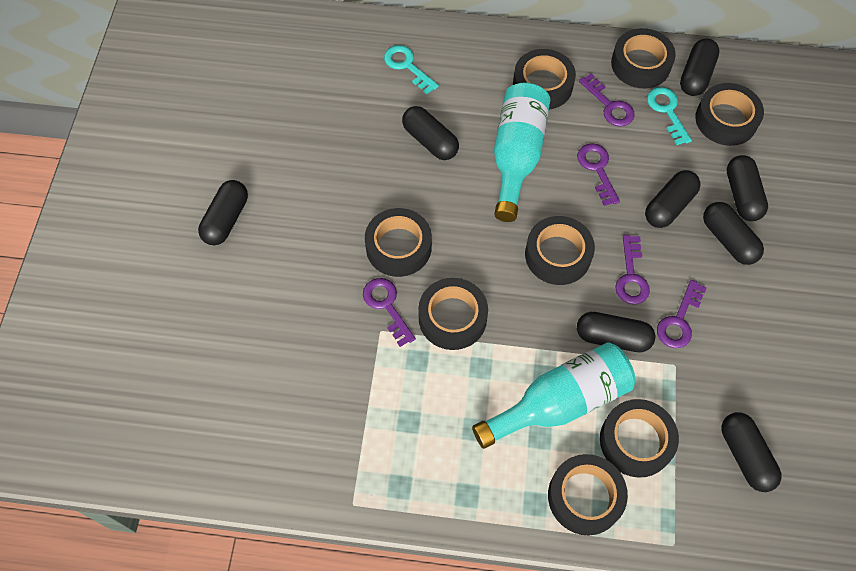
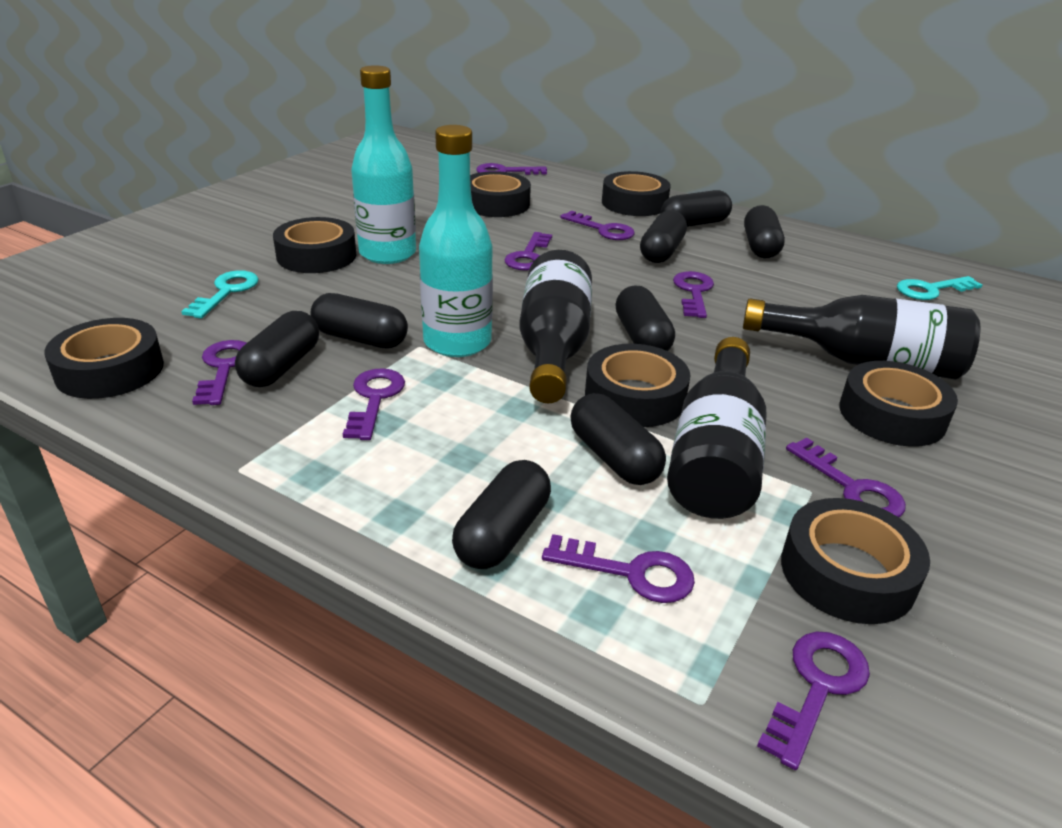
black bottle: 0 -> 3
black tape: 8 -> 7
purple key: 5 -> 9

